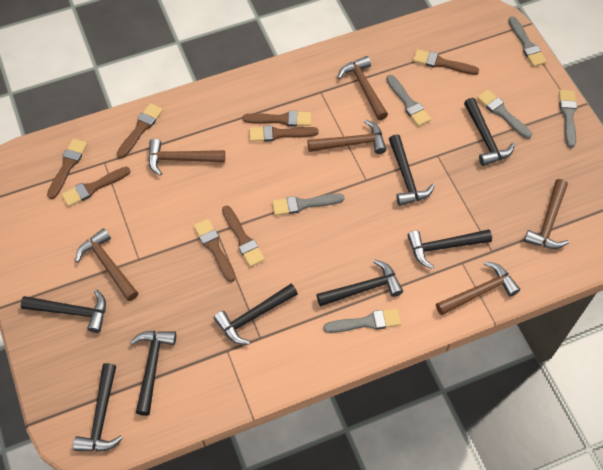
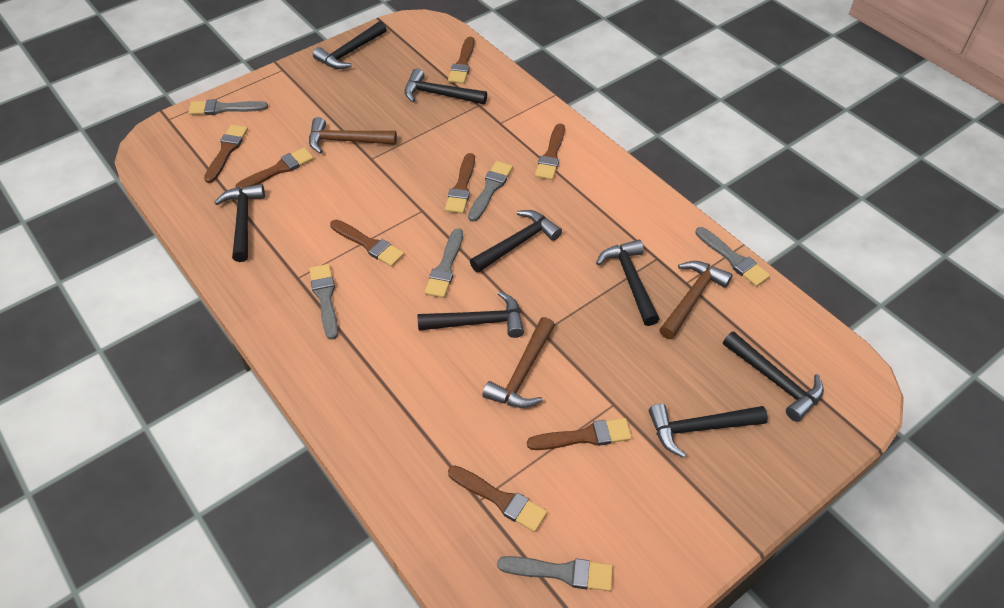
brown hammer: 6 -> 3

